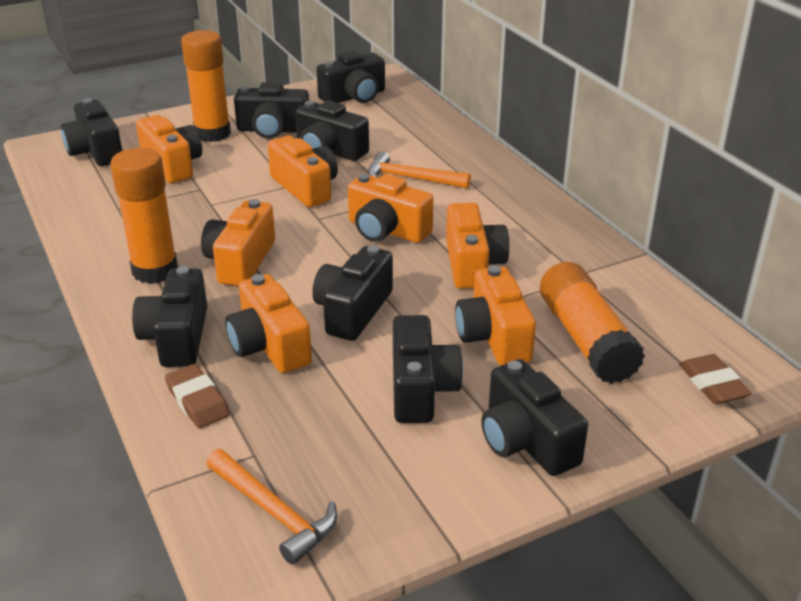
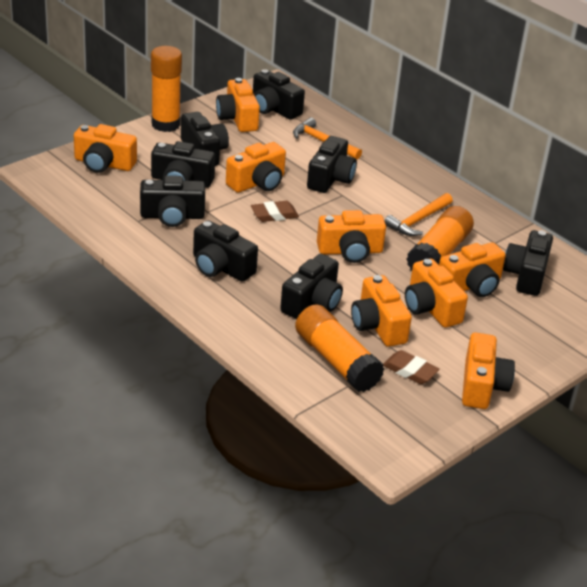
orange camera: 7 -> 8

